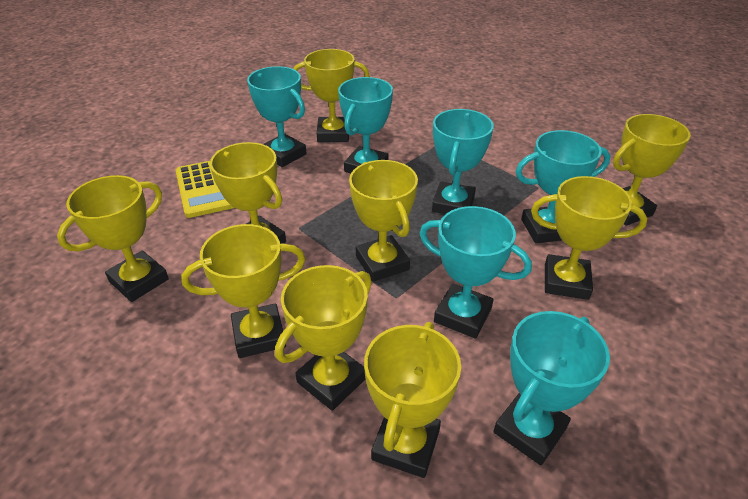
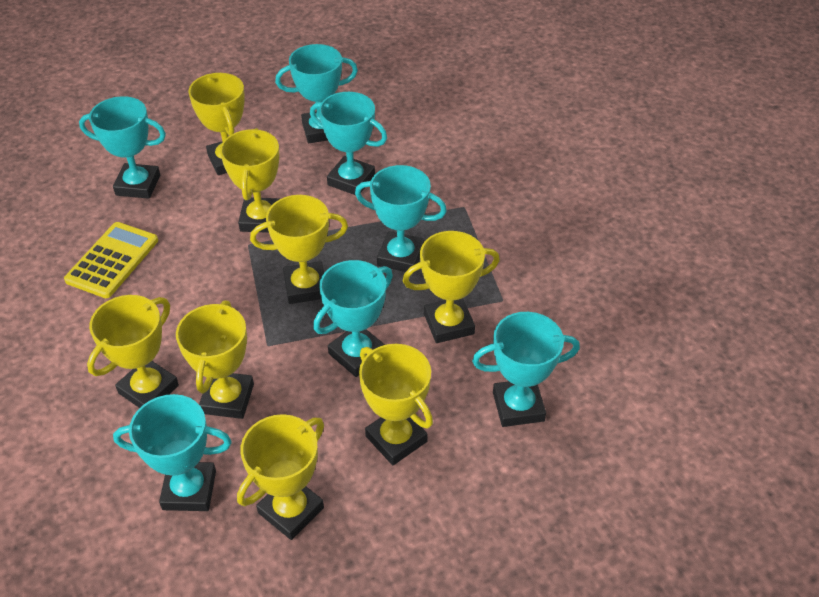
turquoise trophy: 6 -> 7
yellow trophy: 9 -> 8

